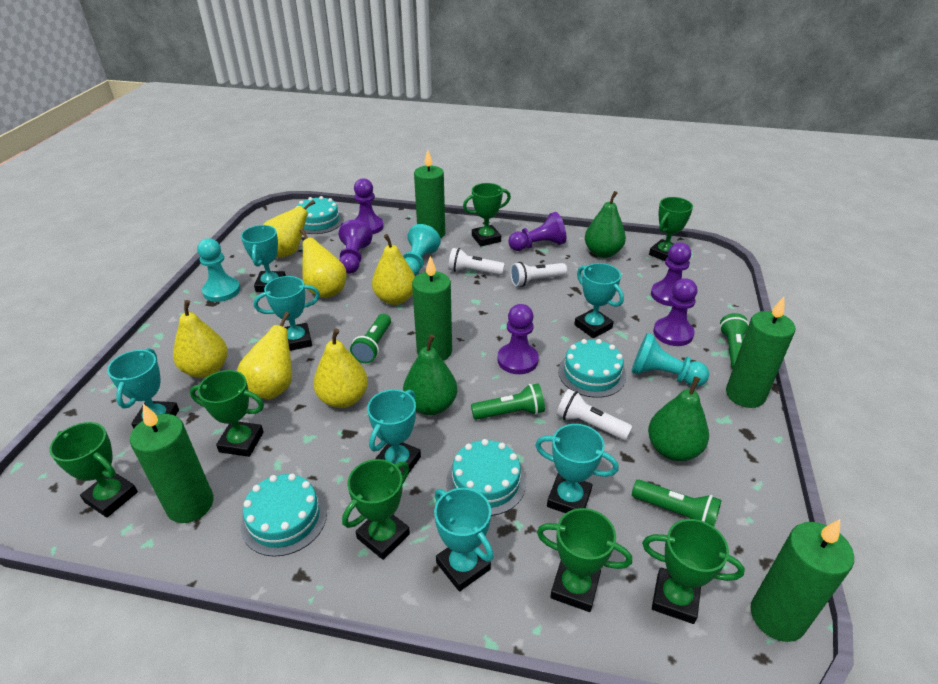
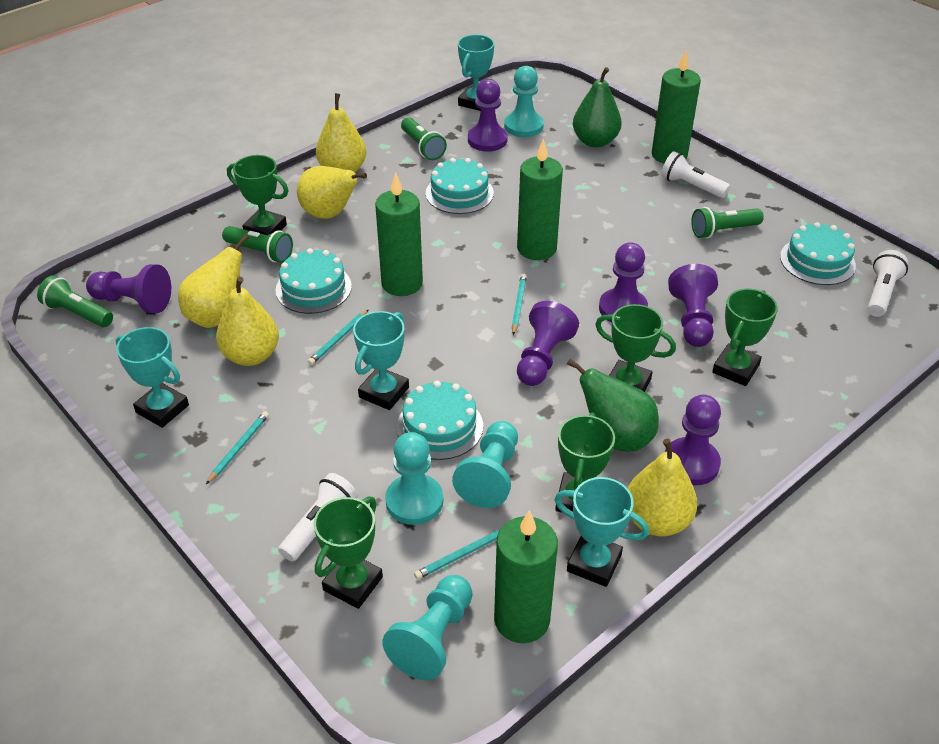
green candle: 5 -> 4
green pear: 3 -> 2
green trophy: 7 -> 5
turquoise pawn: 3 -> 4
turquoise pencil: 0 -> 4
turquoise trophy: 7 -> 4
yellow pear: 6 -> 5

